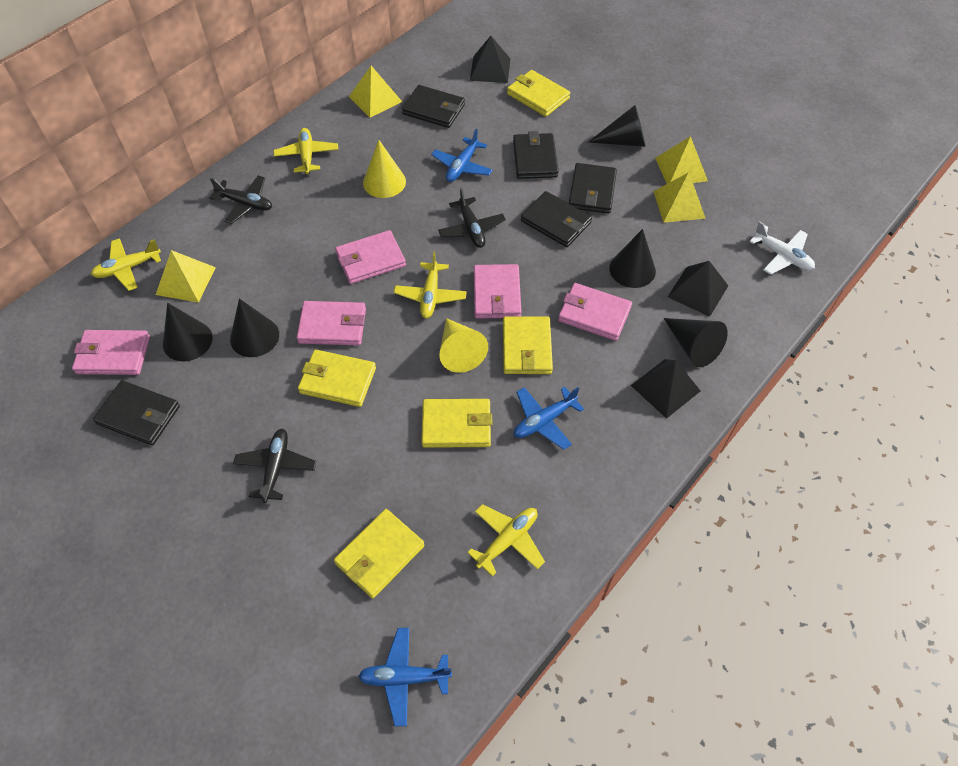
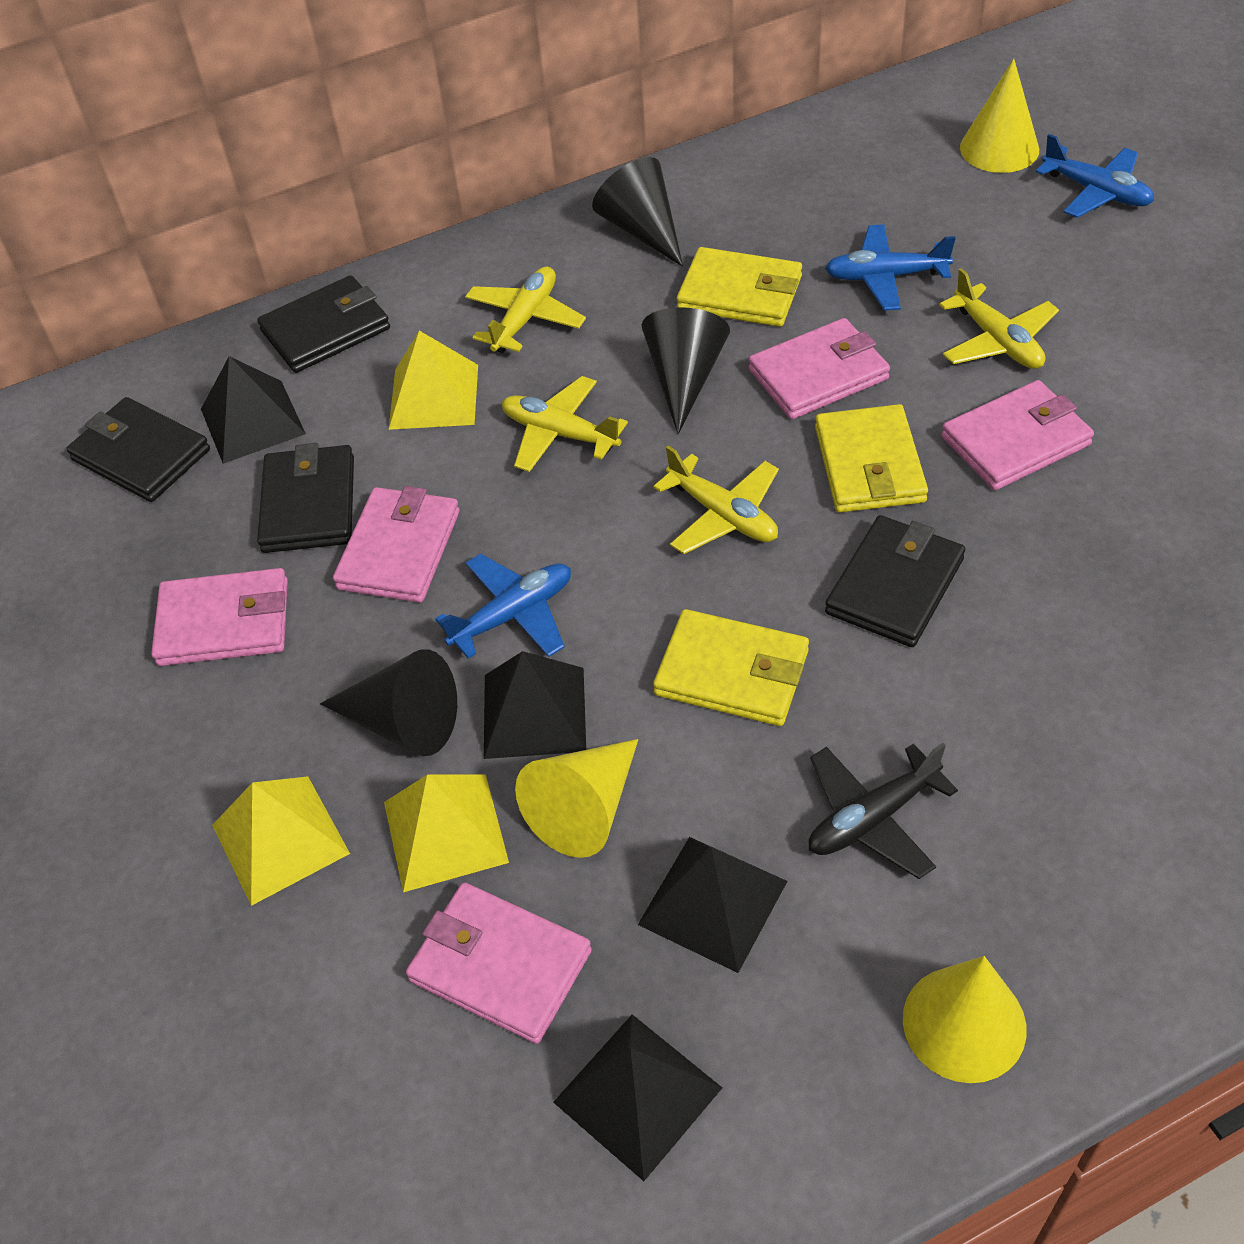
black cone: 5 -> 3
black plane: 3 -> 1
black pyramid: 3 -> 4
black wallet: 5 -> 4
white plane: 1 -> 0
yellow cone: 2 -> 3
yellow pyramid: 4 -> 3
yellow wallet: 5 -> 3

